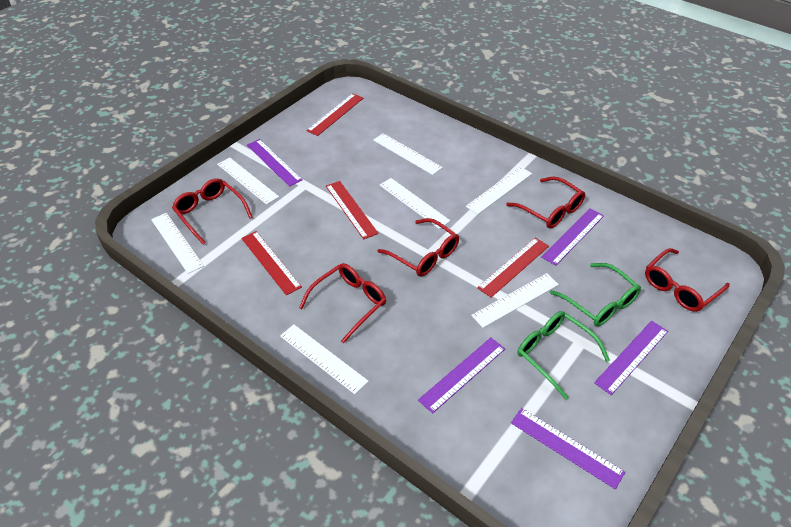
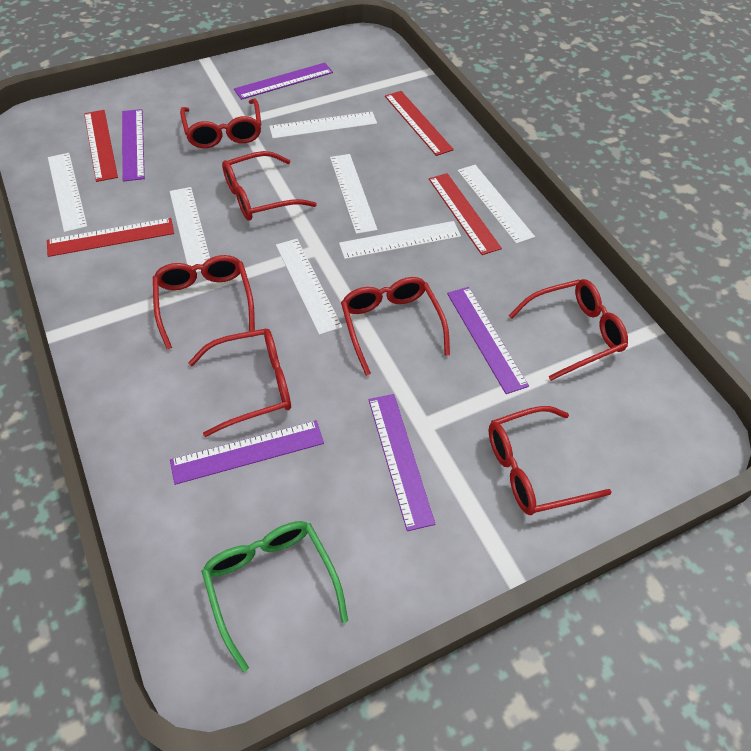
green glasses: 2 -> 1
red glasses: 5 -> 7

